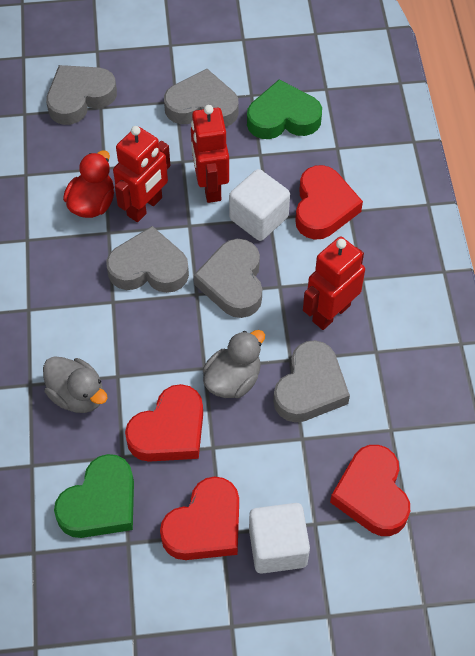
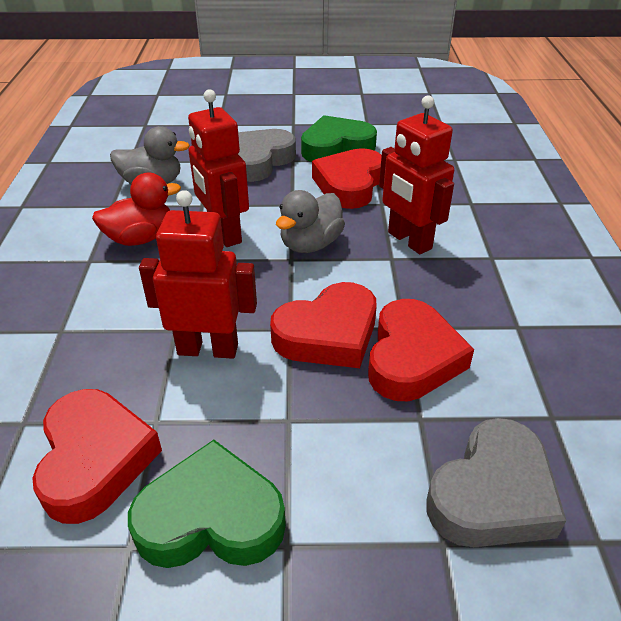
grey heart: 5 -> 2
white cube: 2 -> 0

